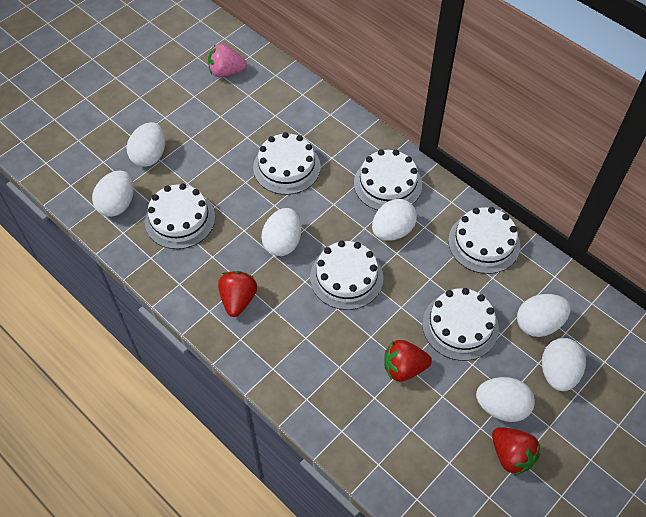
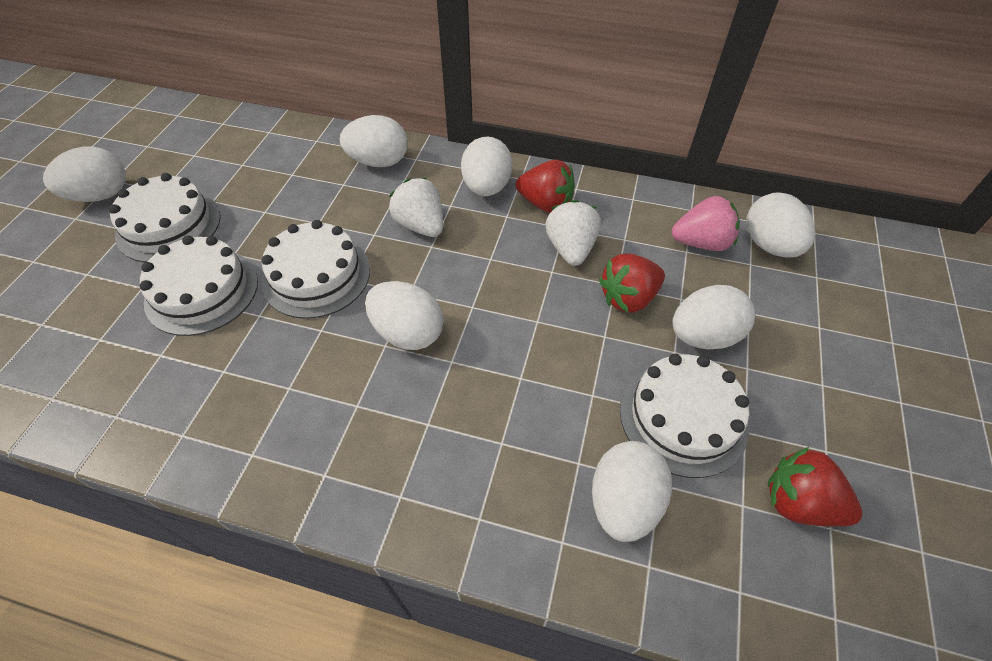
white cake: 6 -> 4
white strawberry: 0 -> 2

